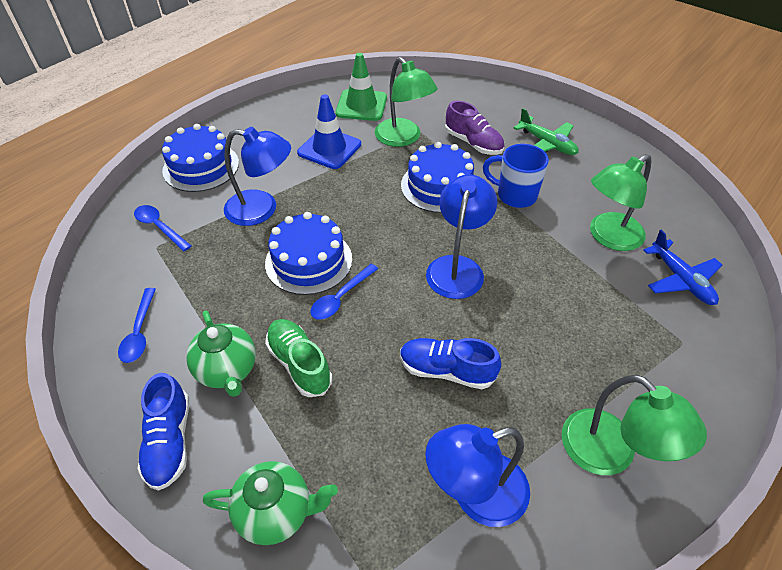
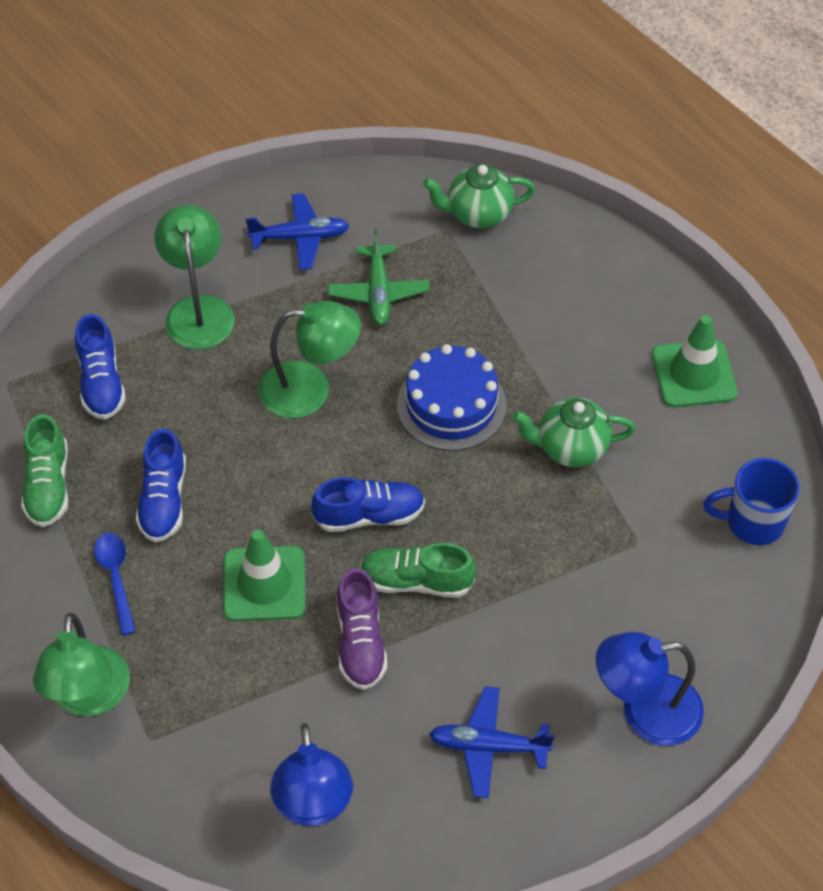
blue cake: 3 -> 1
blue lamp: 3 -> 2
blue plane: 1 -> 2
blue shoe: 2 -> 3
blue spoon: 3 -> 1
blue traffic cone: 1 -> 0
green shoe: 1 -> 2
green traffic cone: 1 -> 2

